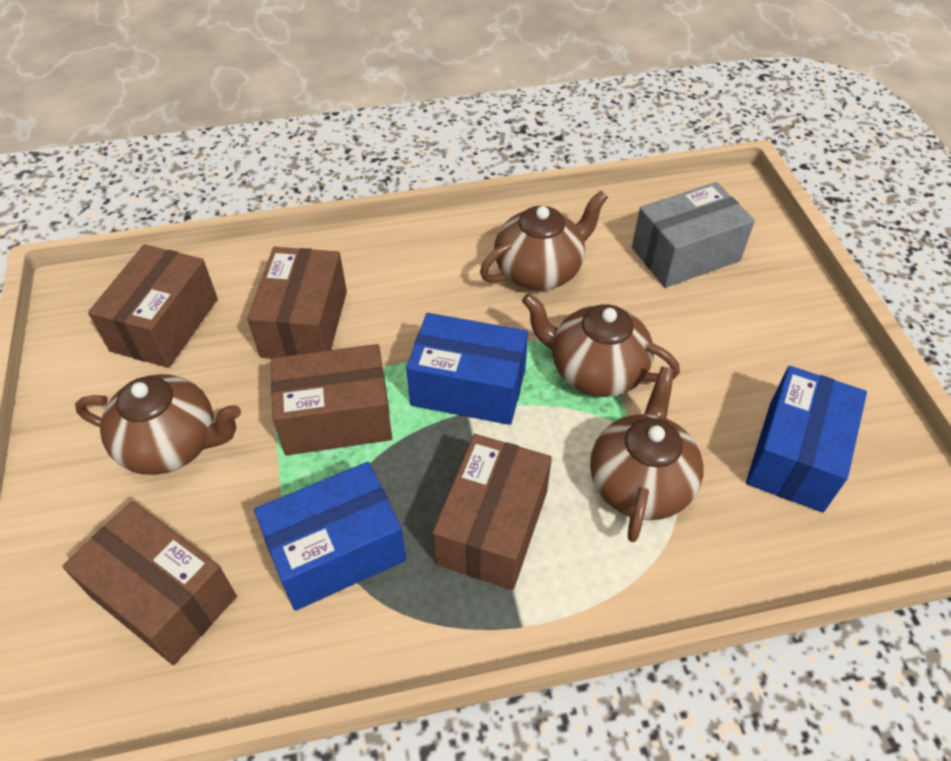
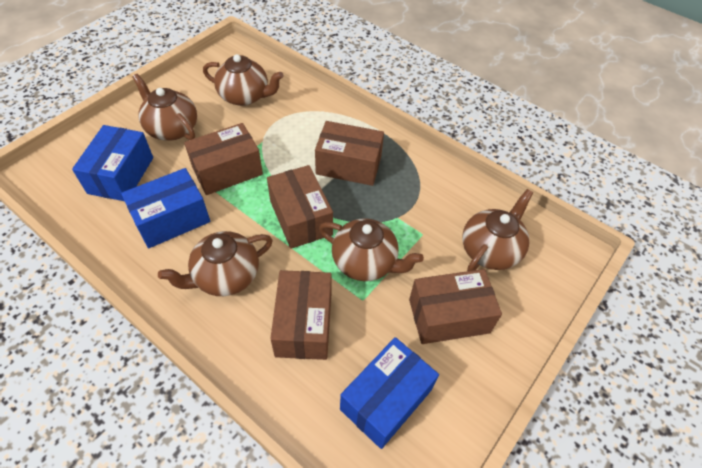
brown teapot: 4 -> 5
grey box: 1 -> 0

